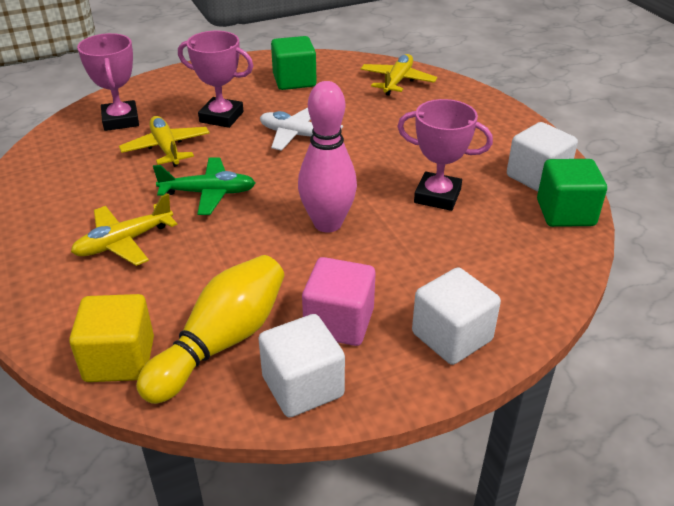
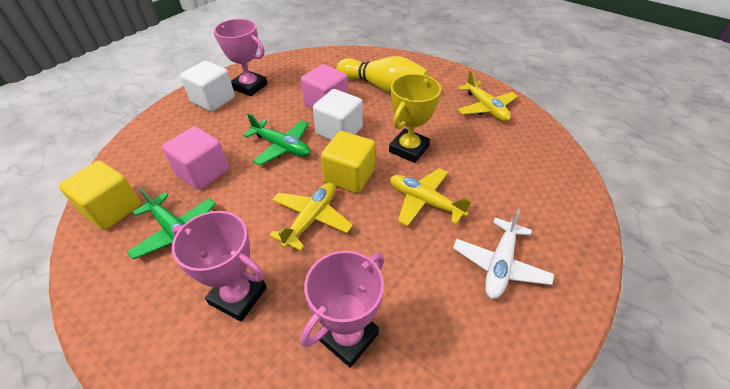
green cube: 2 -> 0
green plane: 1 -> 2
pink bowling pin: 1 -> 0
pink cube: 1 -> 2
white cube: 3 -> 2
yellow cube: 1 -> 2
yellow trophy: 0 -> 1

